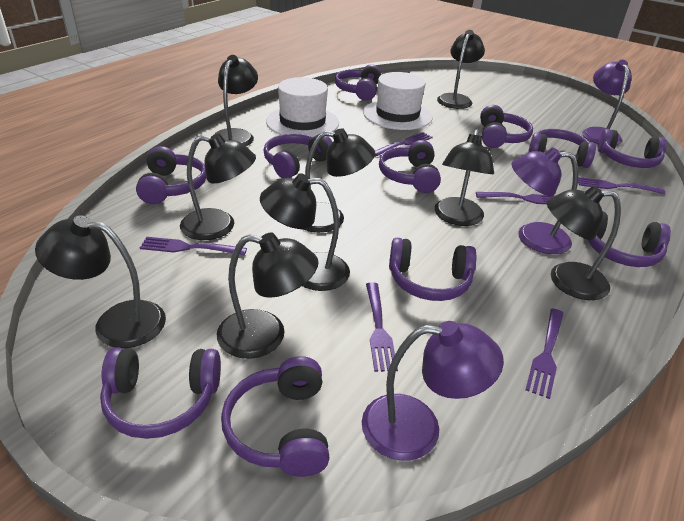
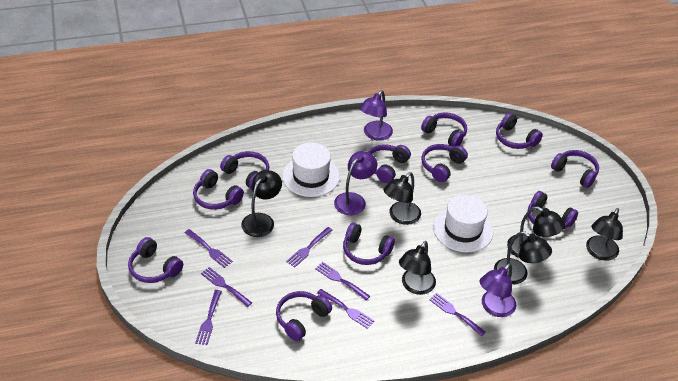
black lamp: 9 -> 6
purple fork: 6 -> 7

